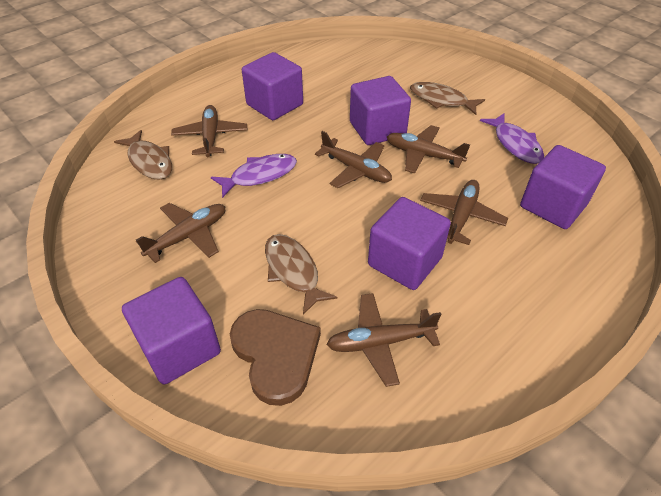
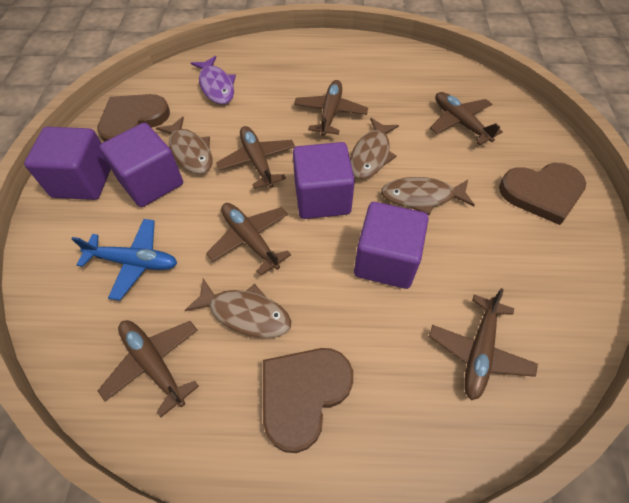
blue plane: 0 -> 1
brown fish: 3 -> 4
brown heart: 1 -> 3
purple cube: 5 -> 4
purple fish: 2 -> 1

